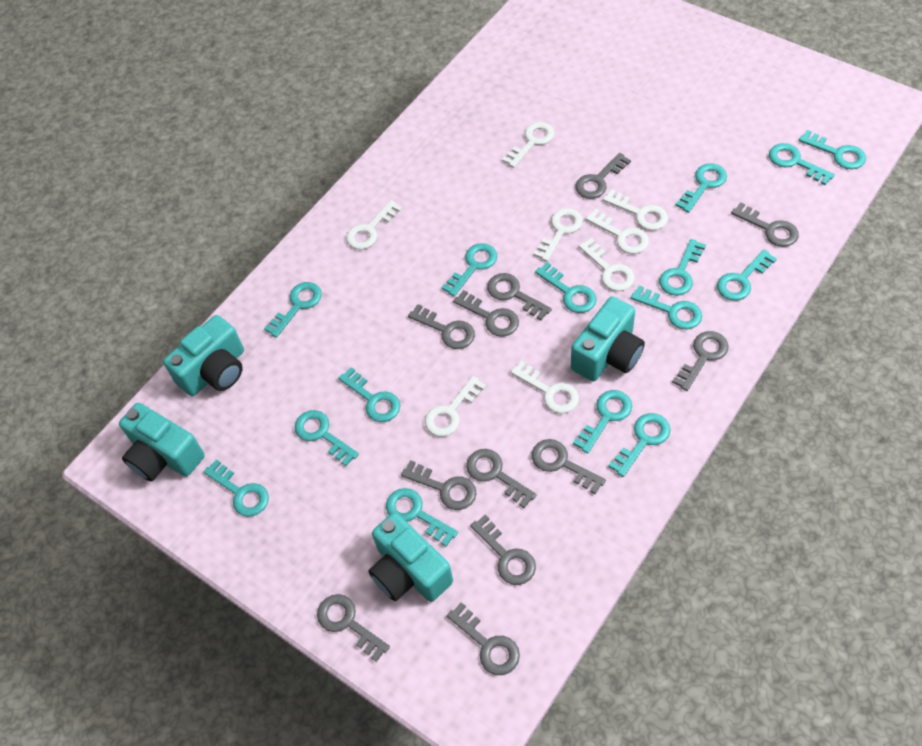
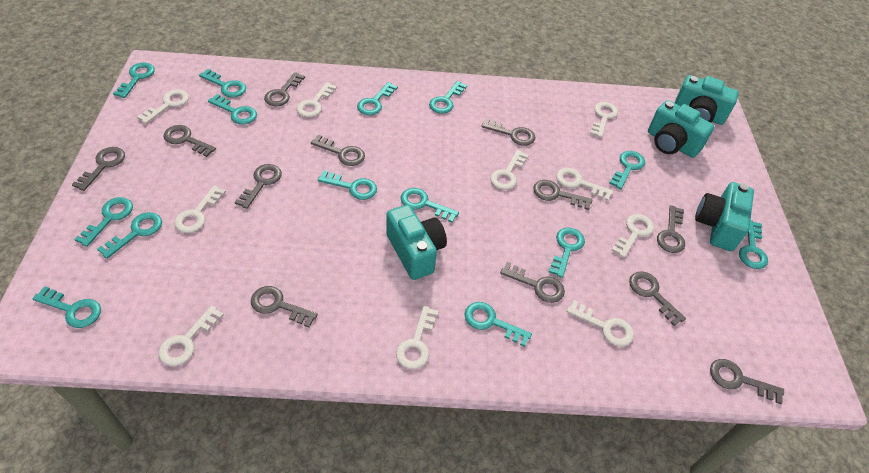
turquoise key: 15 -> 14
white key: 8 -> 10

